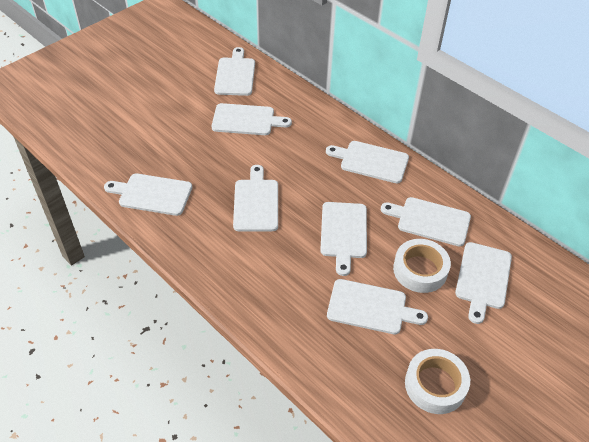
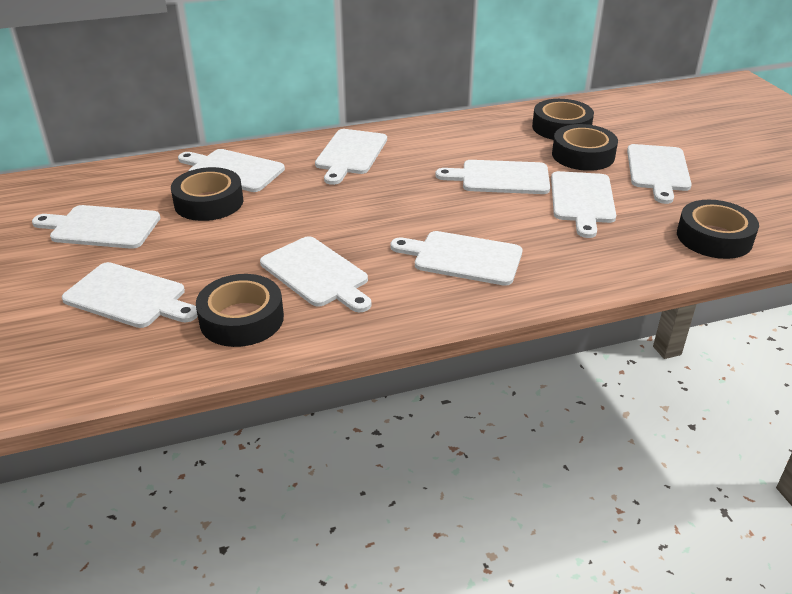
black tape: 0 -> 5
white tape: 2 -> 0

